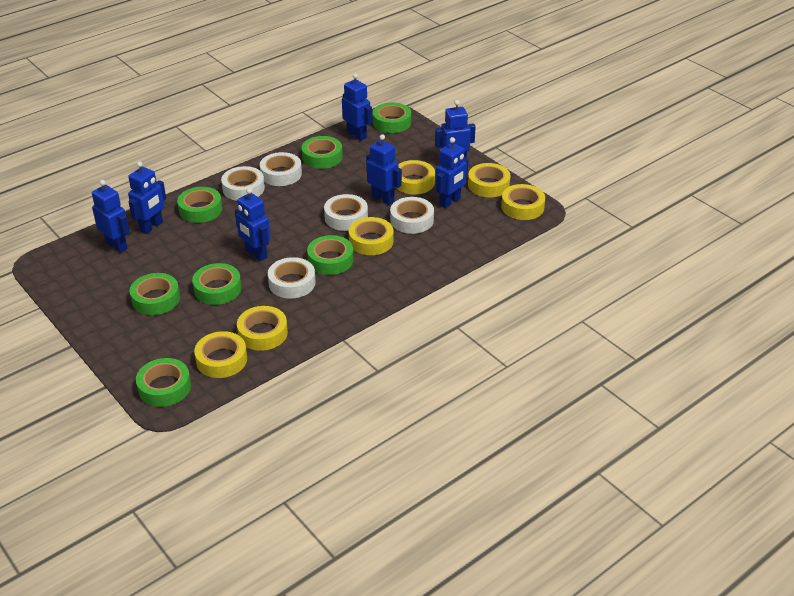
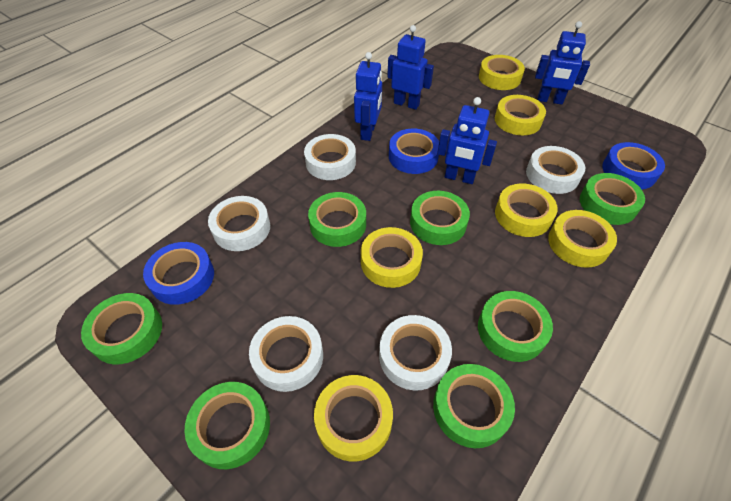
blue robot: 7 -> 4
blue tape: 0 -> 3

